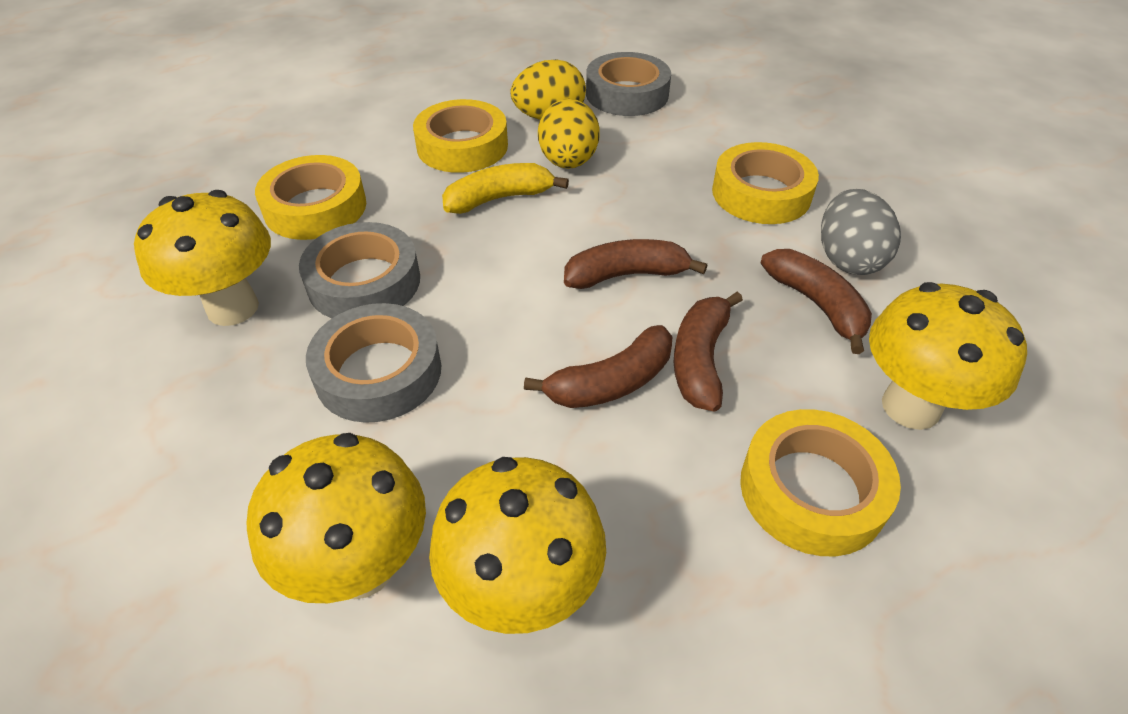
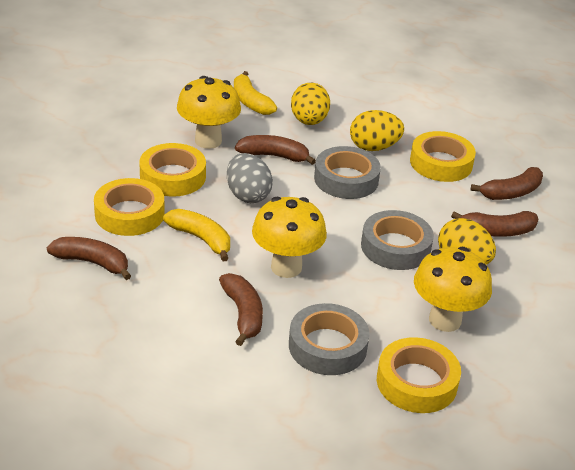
brown banana: 4 -> 5
yellow banana: 1 -> 2
yellow egg: 2 -> 3
yellow mushroom: 4 -> 3

